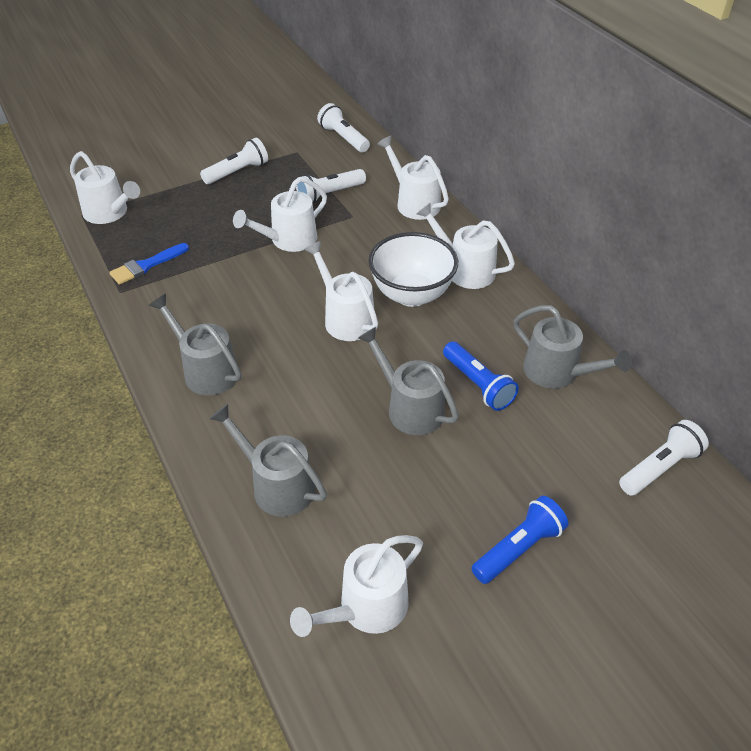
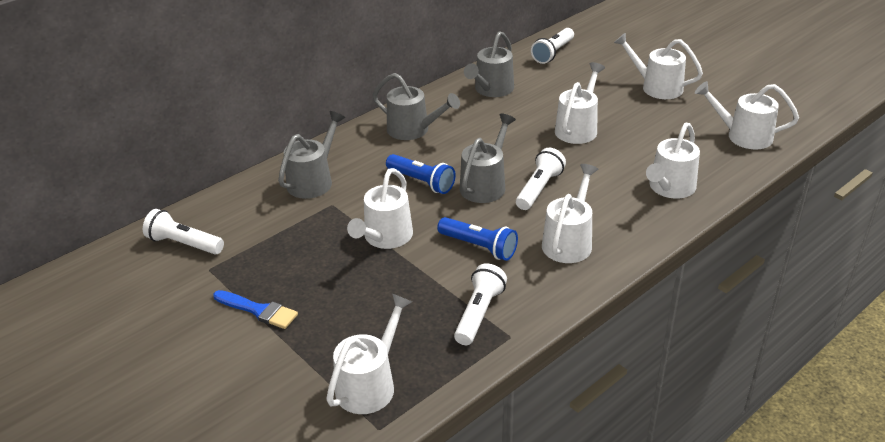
white bowl: 1 -> 0
white watering can: 6 -> 7

